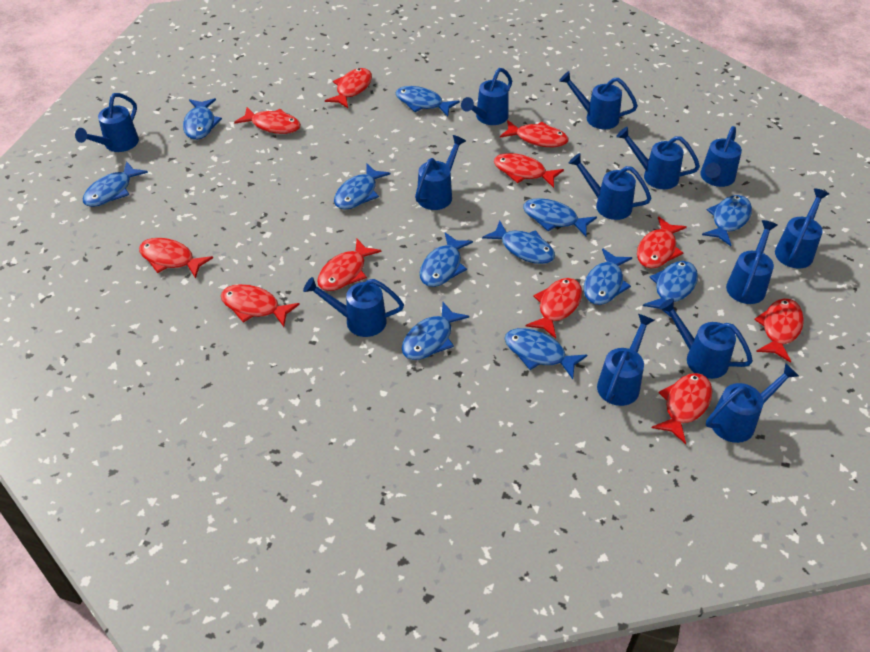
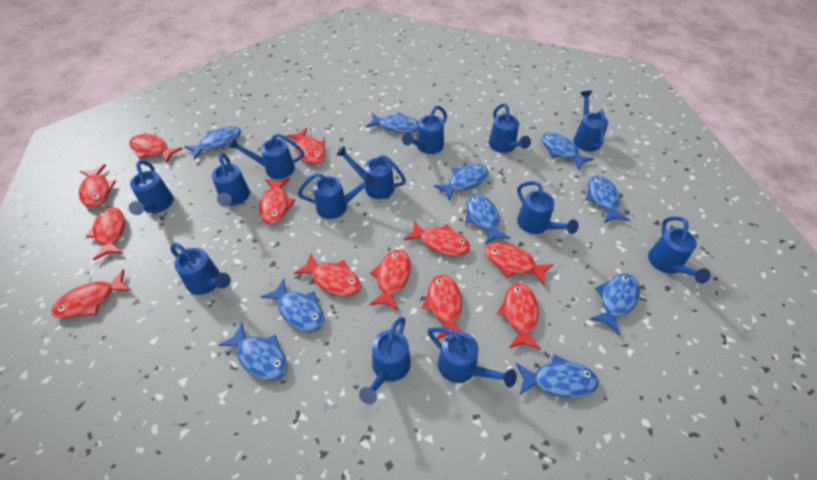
blue fish: 12 -> 10
red fish: 11 -> 12

